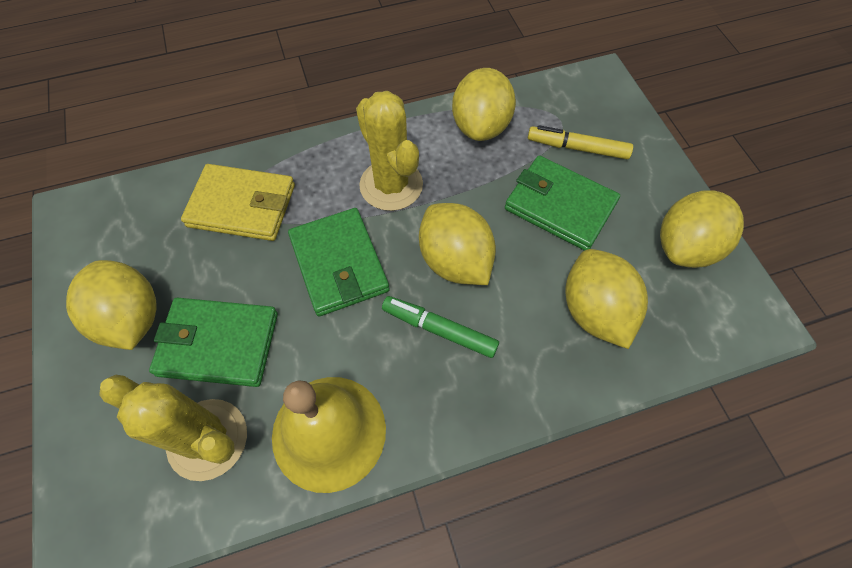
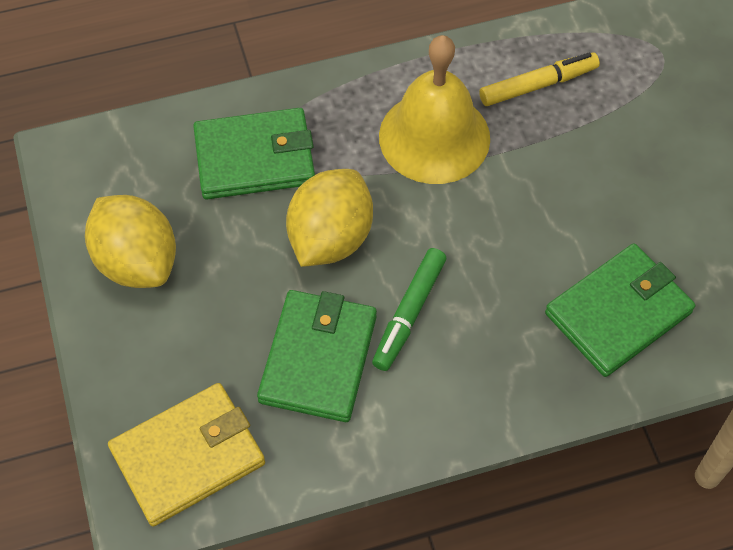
yellow cactus: 2 -> 0
yellow lemon: 5 -> 2

